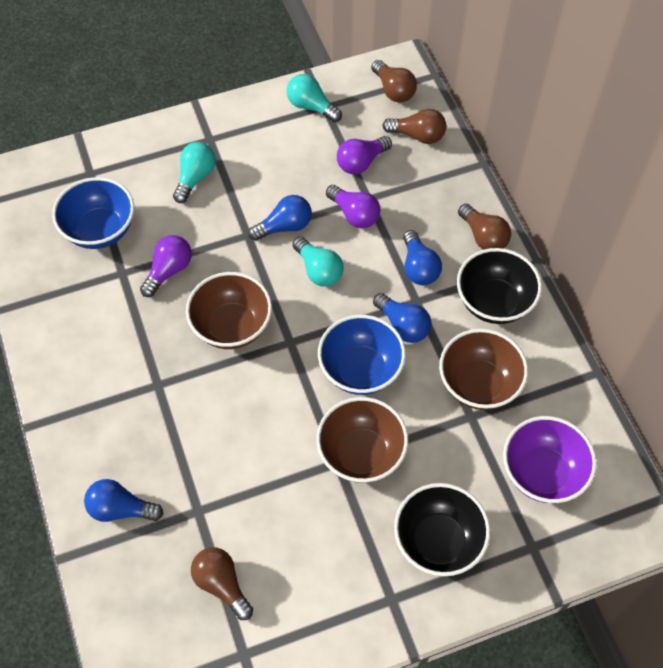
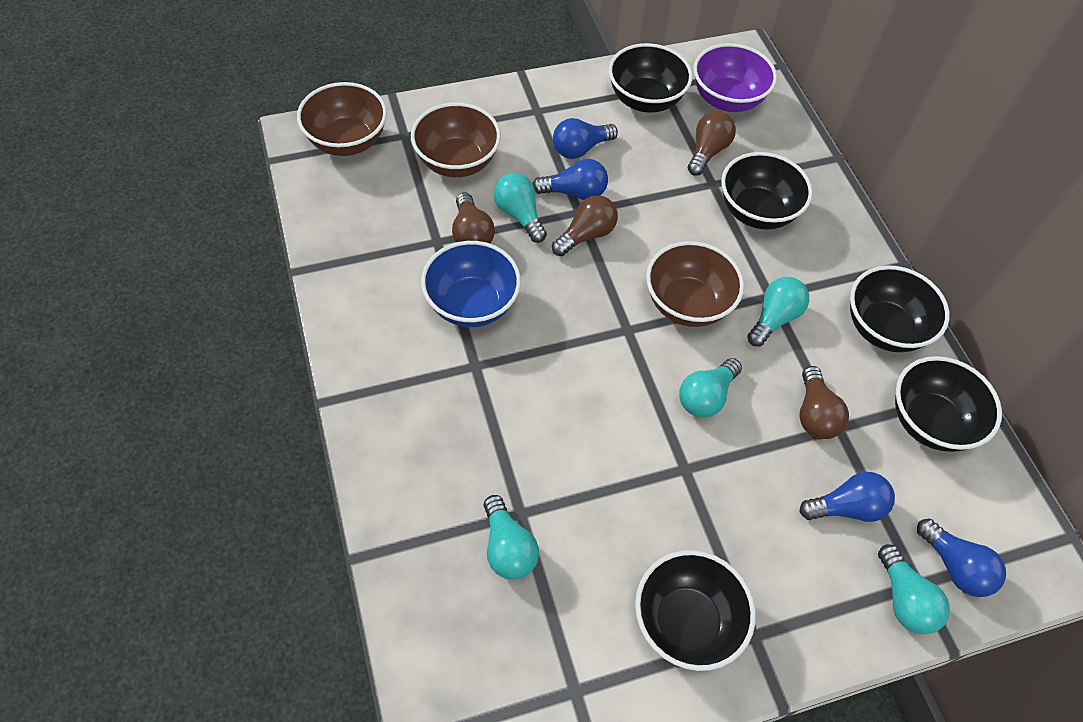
black bowl: 2 -> 5
blue bowl: 2 -> 1
purple light bulb: 3 -> 0
turquoise light bulb: 3 -> 5

